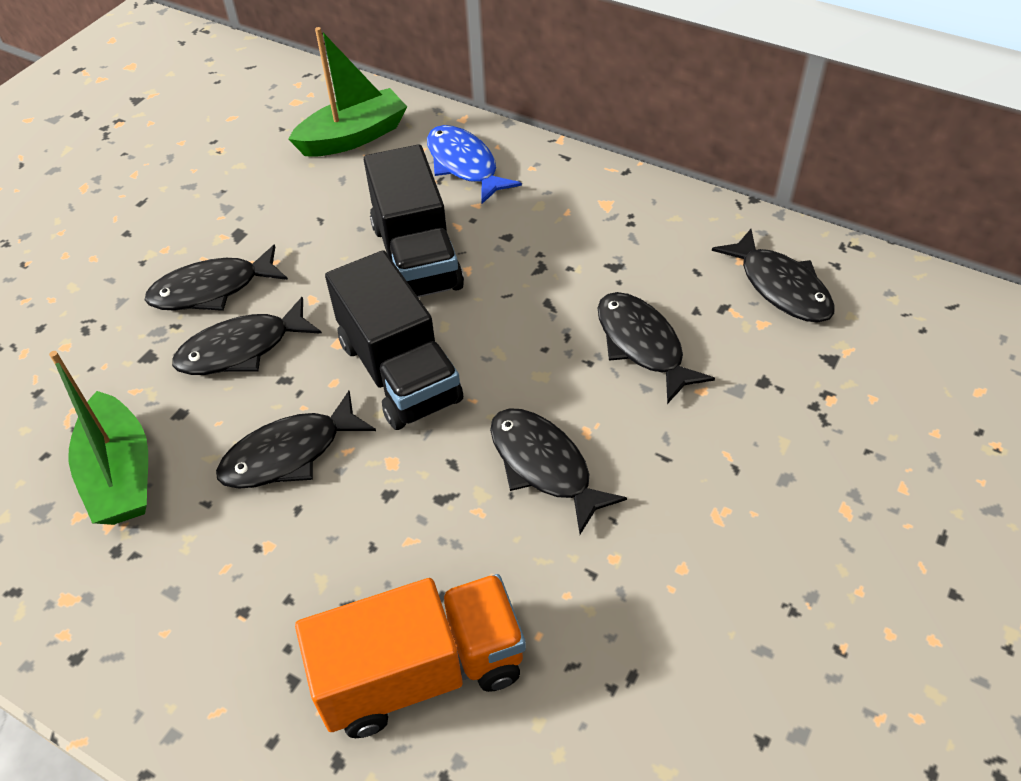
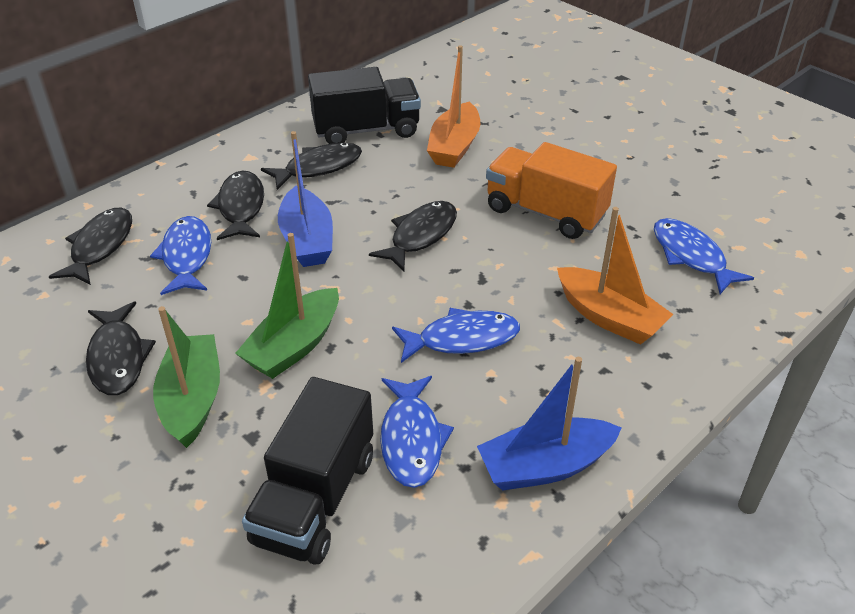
black fish: 6 -> 5
blue boat: 0 -> 2
blue fish: 1 -> 4
orange boat: 0 -> 2

